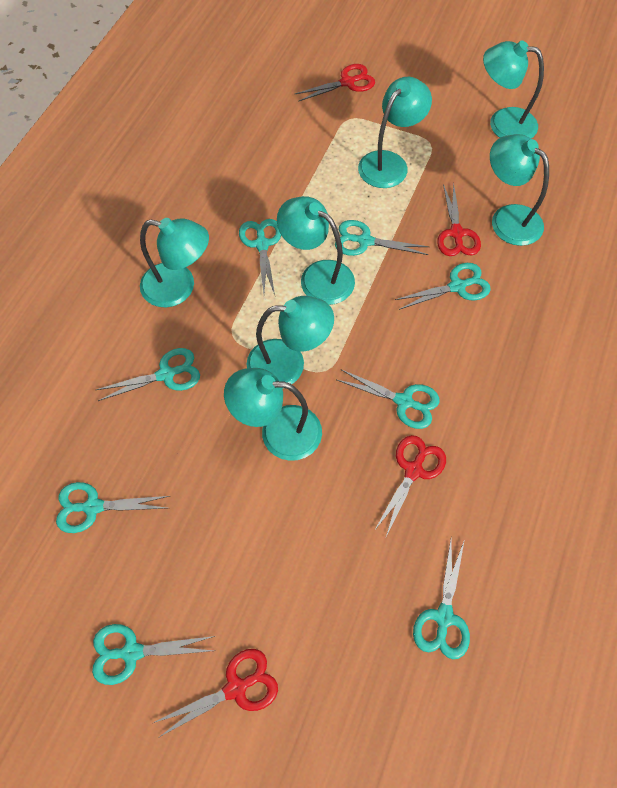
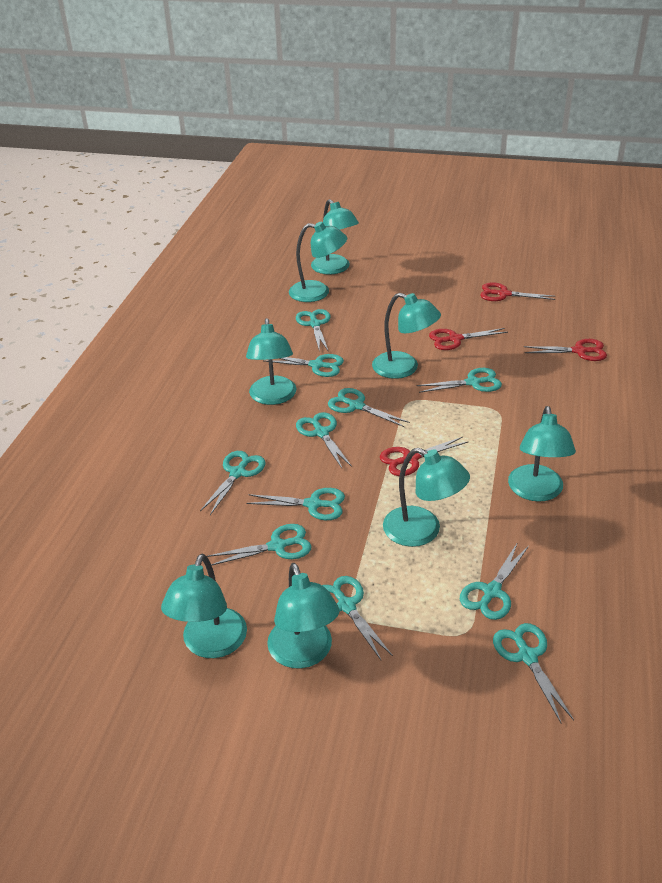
turquoise lamp: 7 -> 8
turquoise scissors: 8 -> 11

